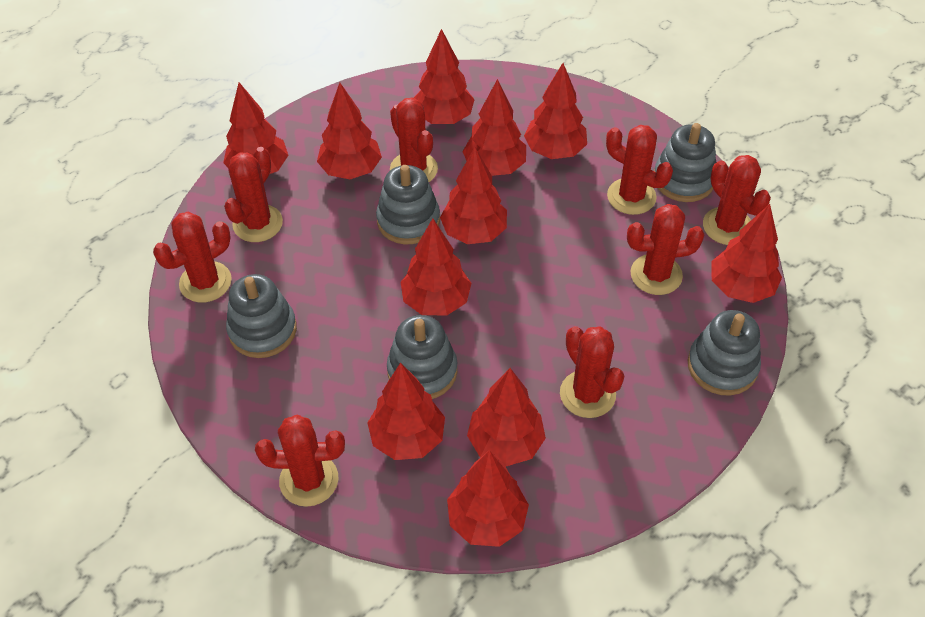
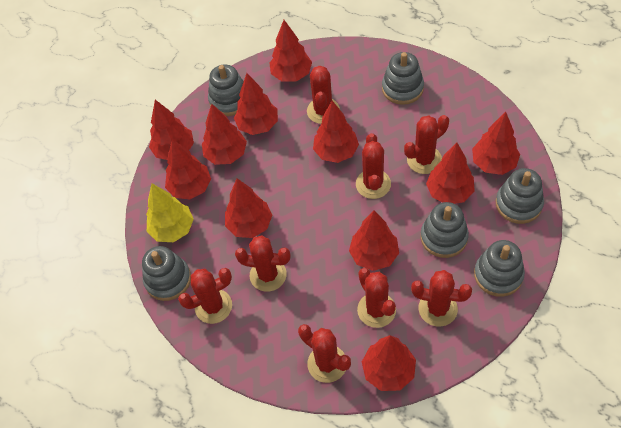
grey stacking toy: 5 -> 6
yellow tree: 0 -> 1

